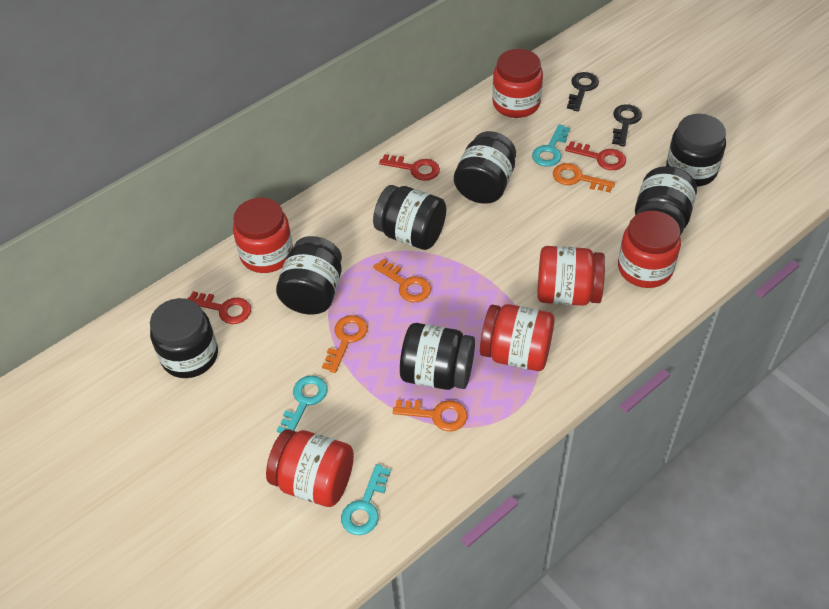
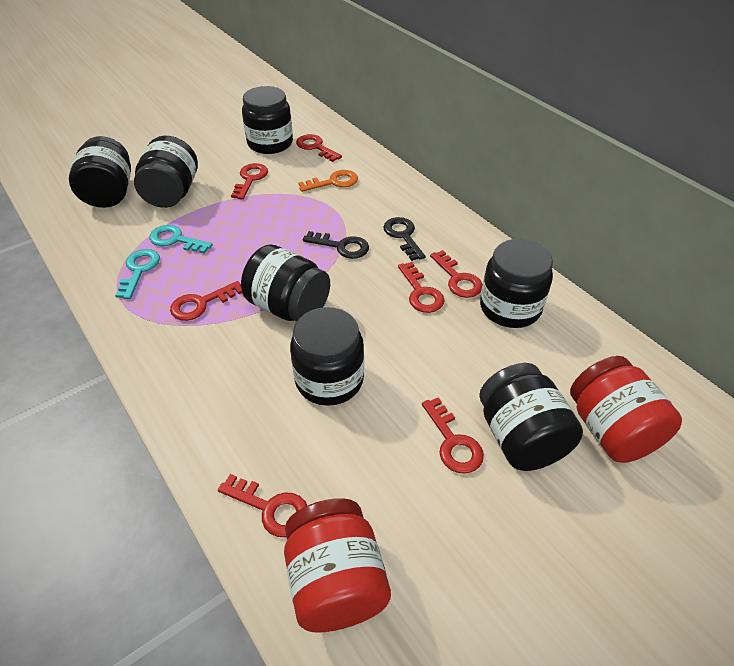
orange key: 4 -> 1
red jar: 6 -> 2
red key: 3 -> 7
turquoise key: 3 -> 2

